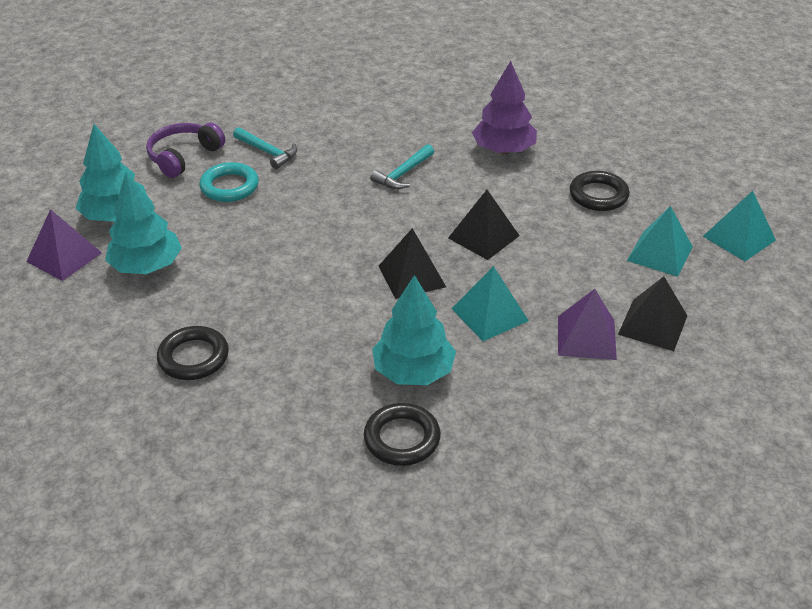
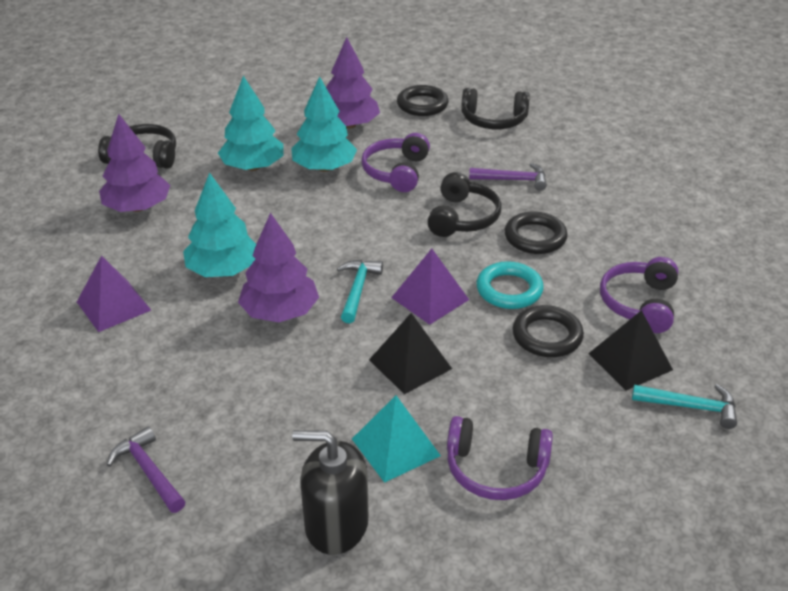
black headphones: 0 -> 3
black pyramid: 3 -> 2
black soap dispenser: 0 -> 1
purple hammer: 0 -> 2
purple headphones: 1 -> 3
purple tree: 1 -> 3
turquoise pyramid: 3 -> 1

